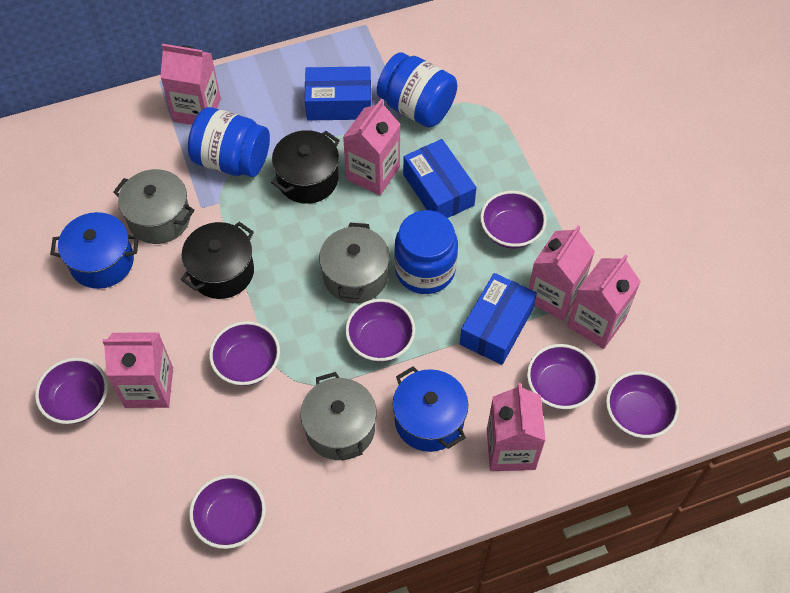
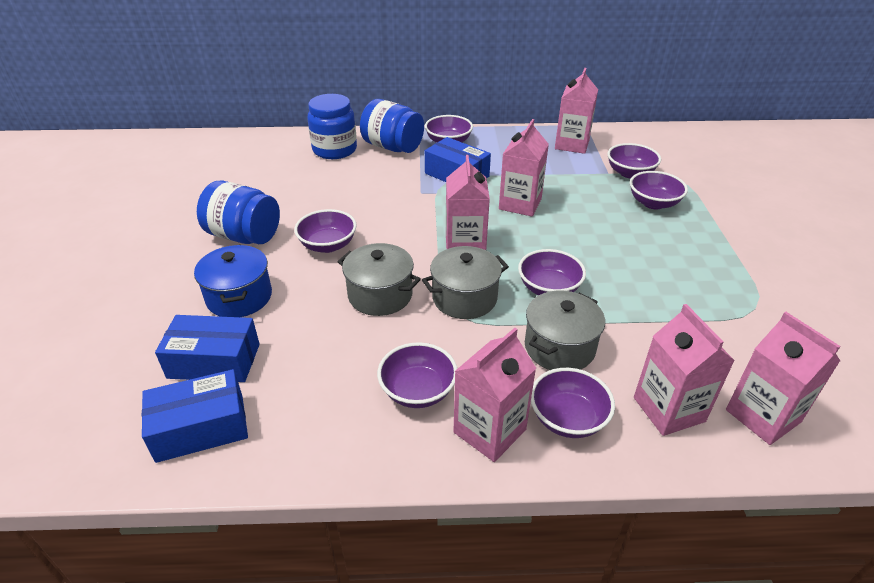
black pot: 2 -> 0
blue pot: 2 -> 1

